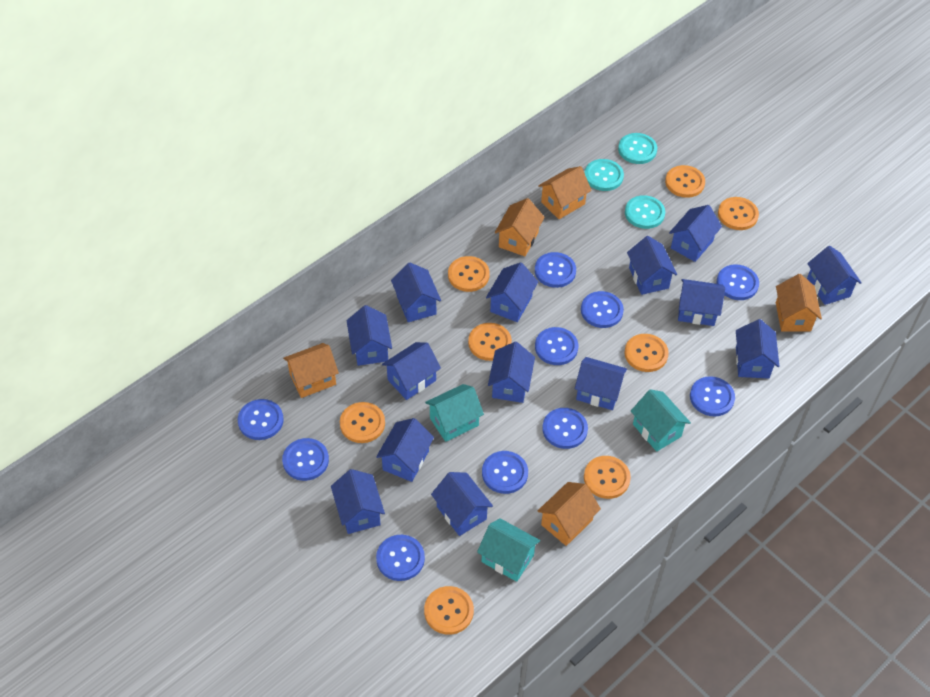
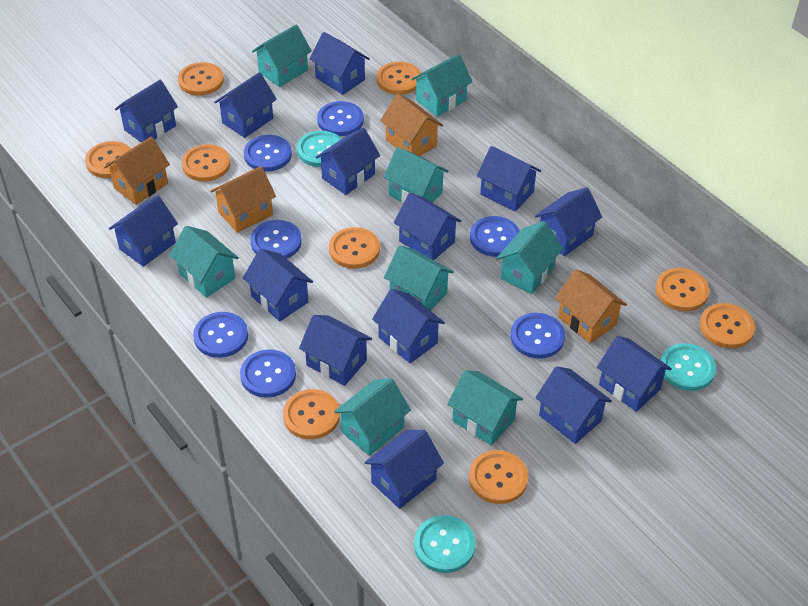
blue button: 10 -> 7
orange button: 8 -> 9
orange house: 5 -> 4
turquoise house: 3 -> 8

